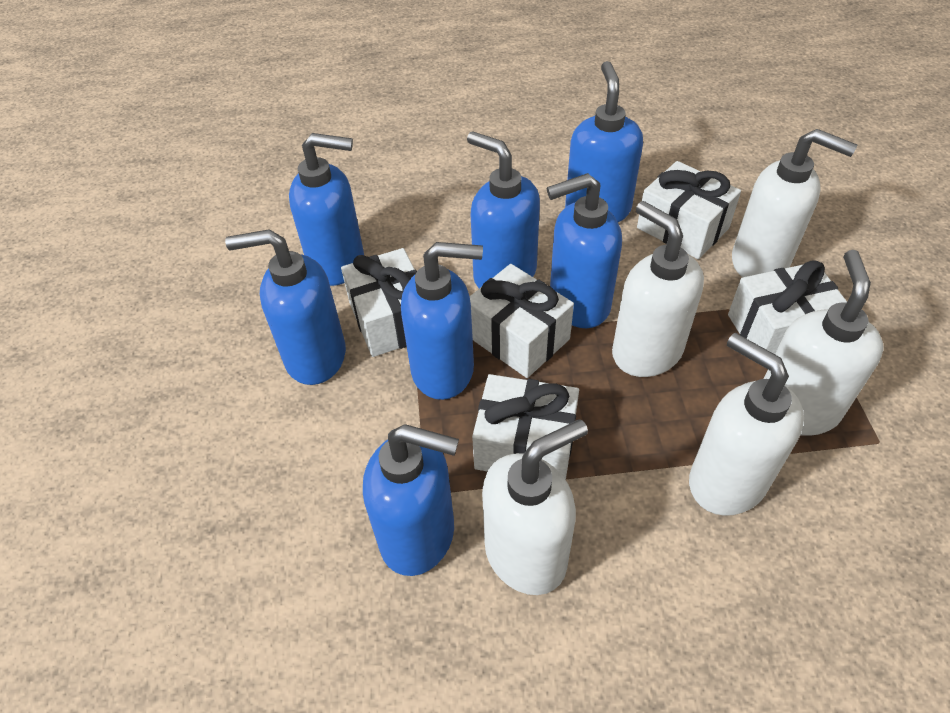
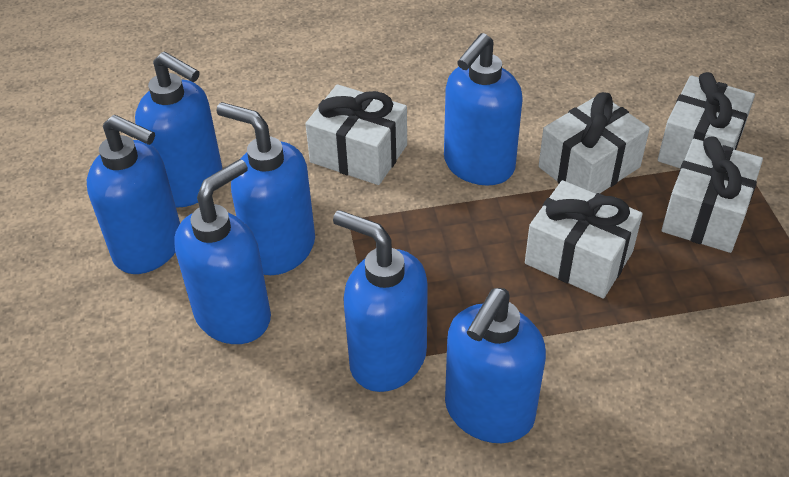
white soap dispenser: 5 -> 0

